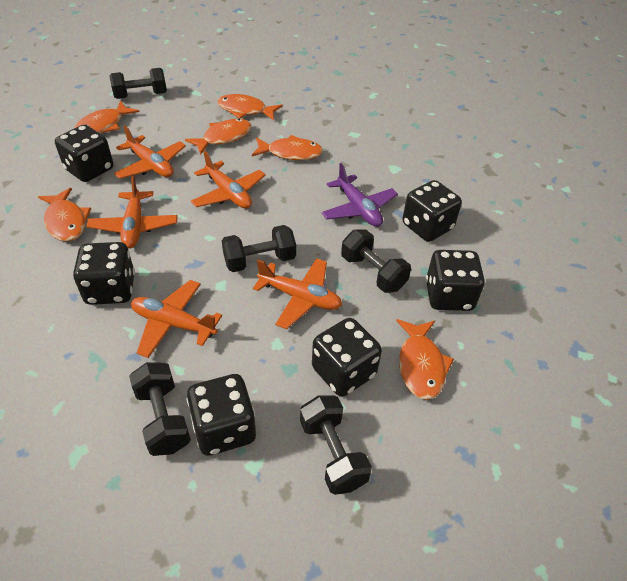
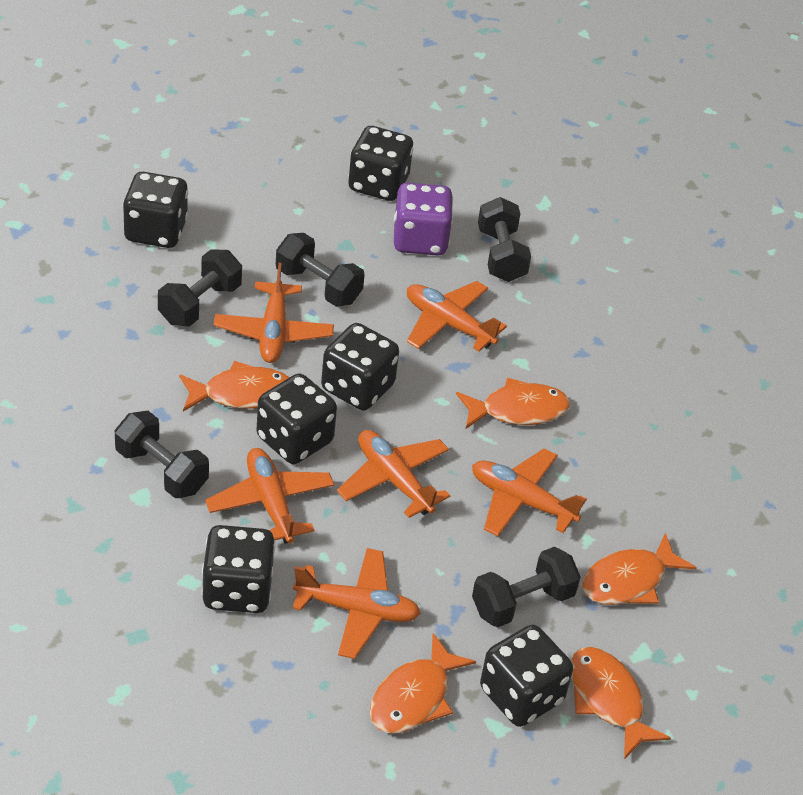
orange fish: 6 -> 5
orange plane: 5 -> 6
purple dice: 0 -> 1
purple plane: 1 -> 0

